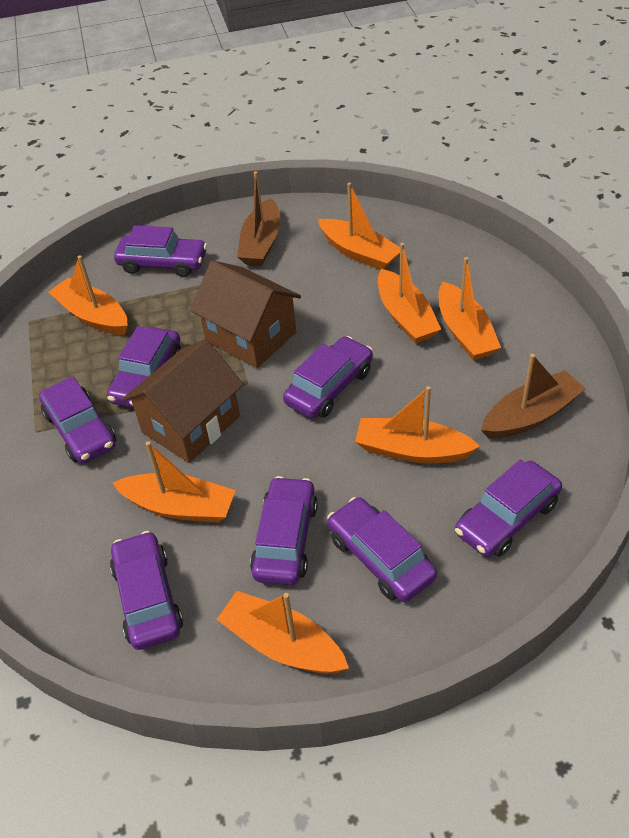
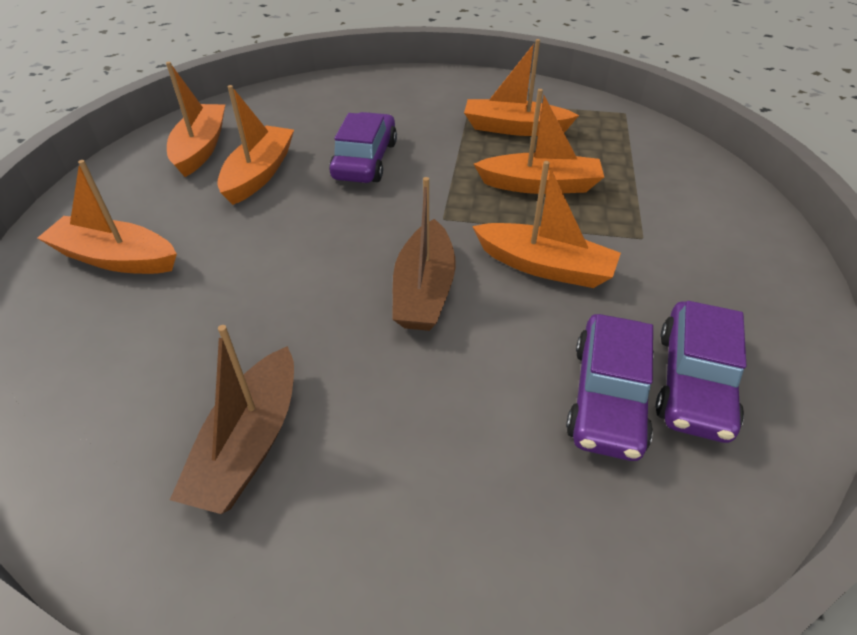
brown house: 2 -> 0
orange boat: 7 -> 6
purple car: 8 -> 3

